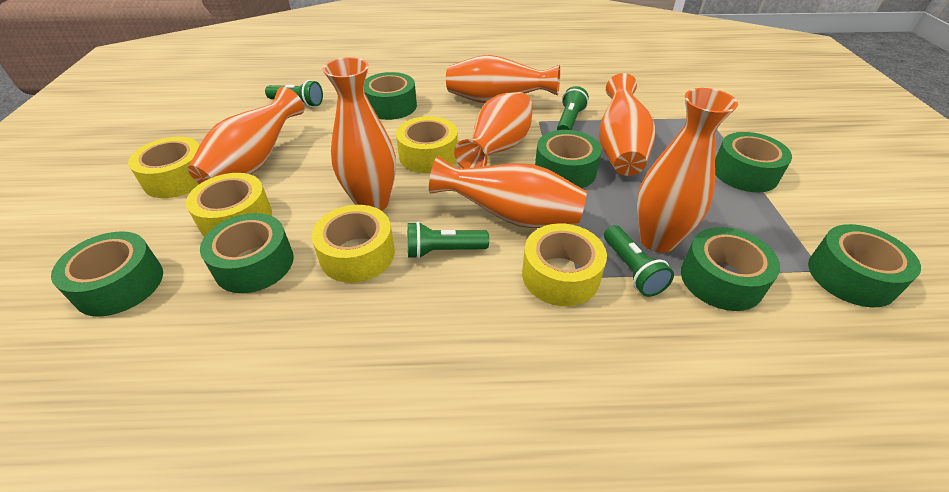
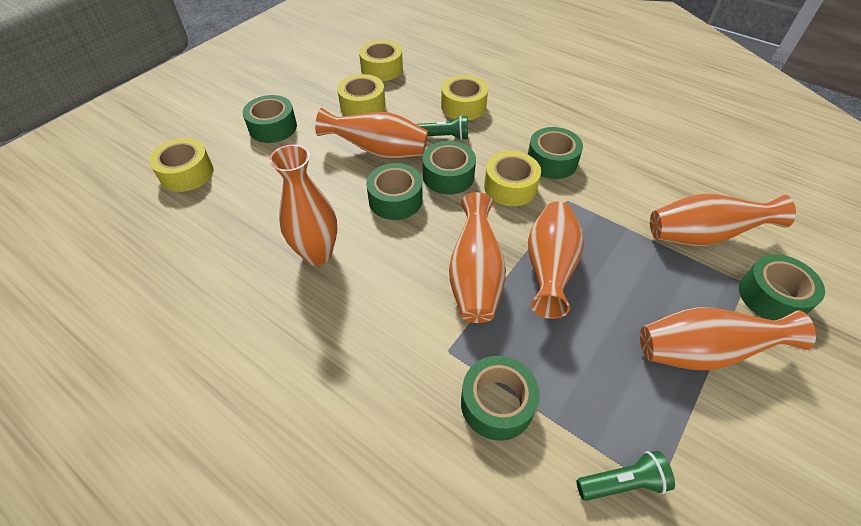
green flashlight: 4 -> 2
green tape: 7 -> 6
orange vase: 7 -> 6

